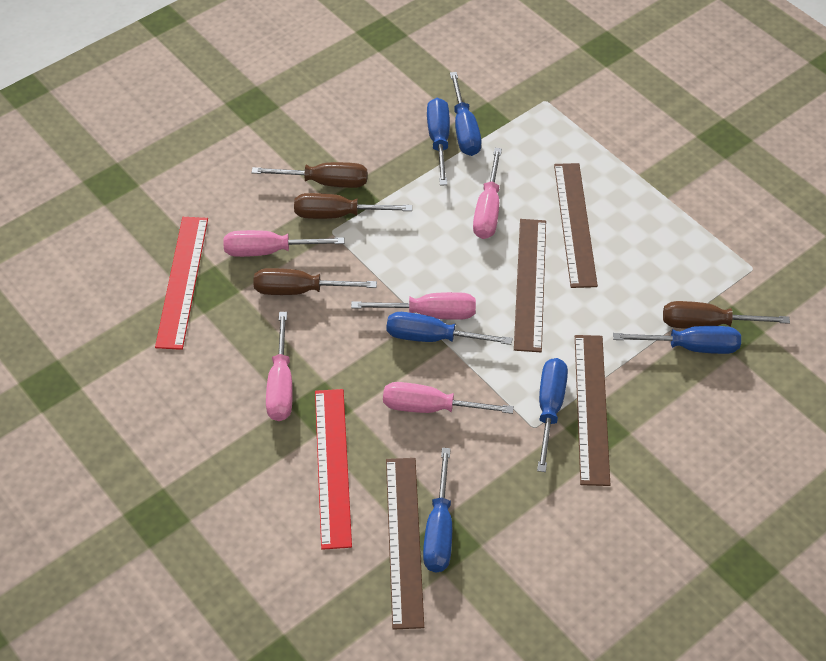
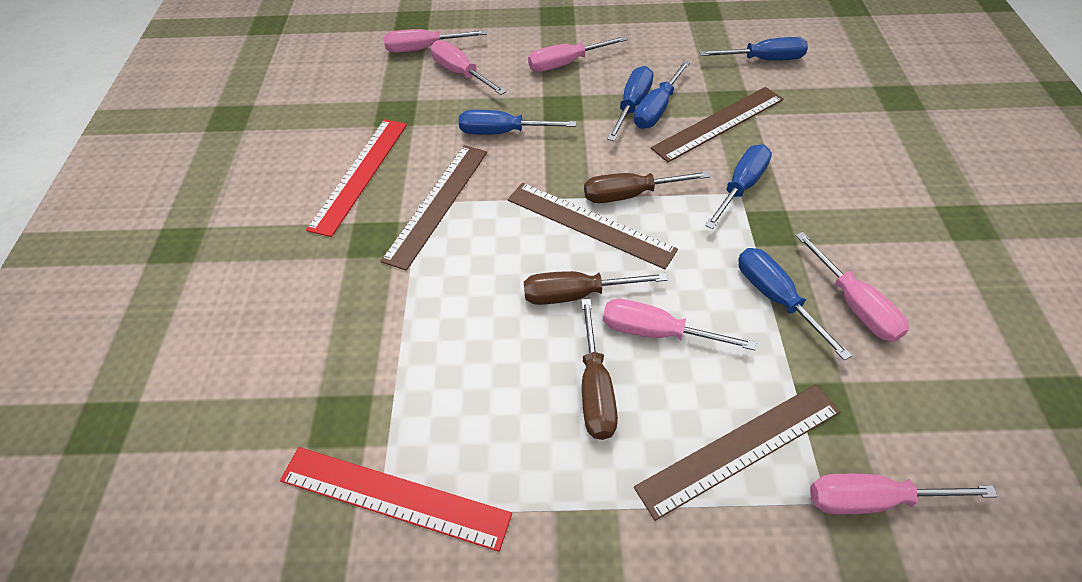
brown screwdriver: 4 -> 3
pink screwdriver: 5 -> 6

